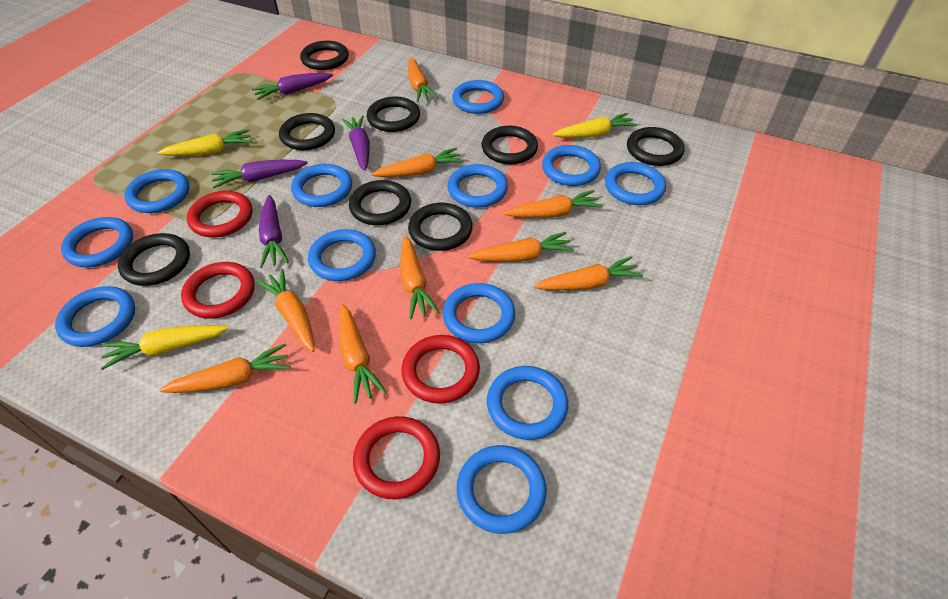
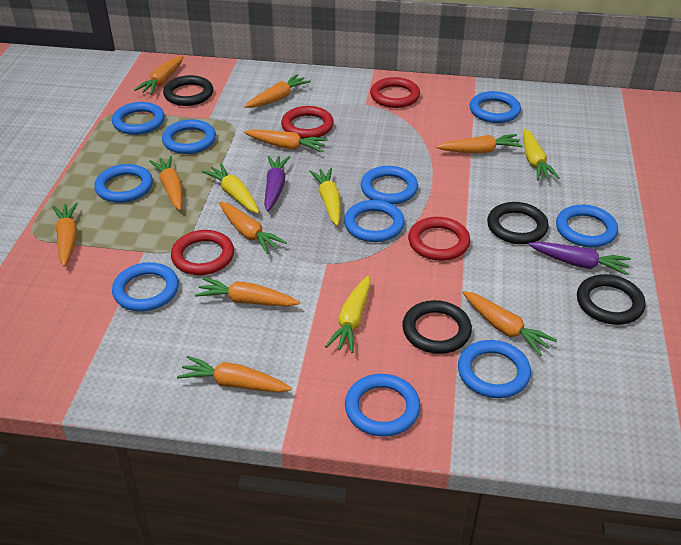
black ring: 8 -> 4
blue ring: 12 -> 10
orange carrot: 9 -> 10
purple carrot: 4 -> 2
yellow carrot: 3 -> 4

